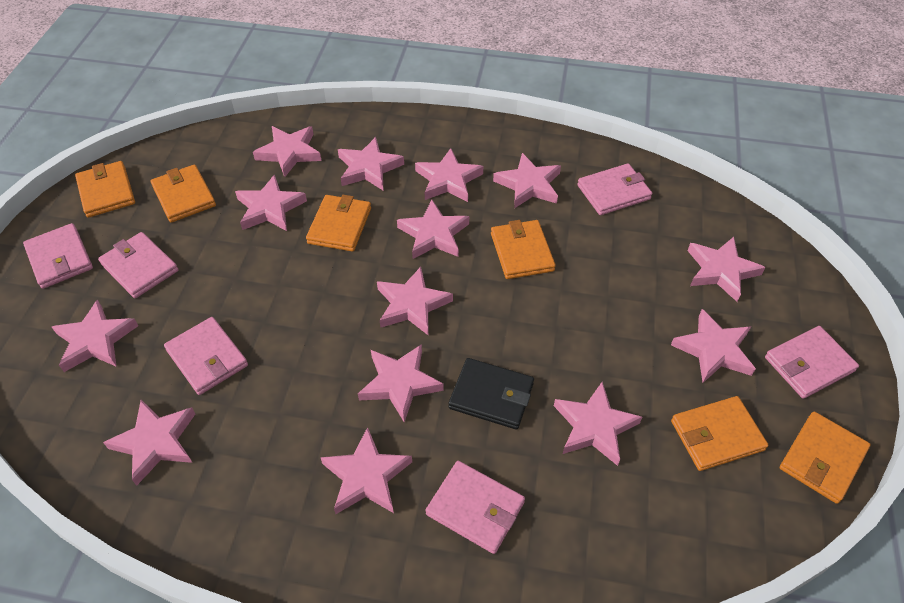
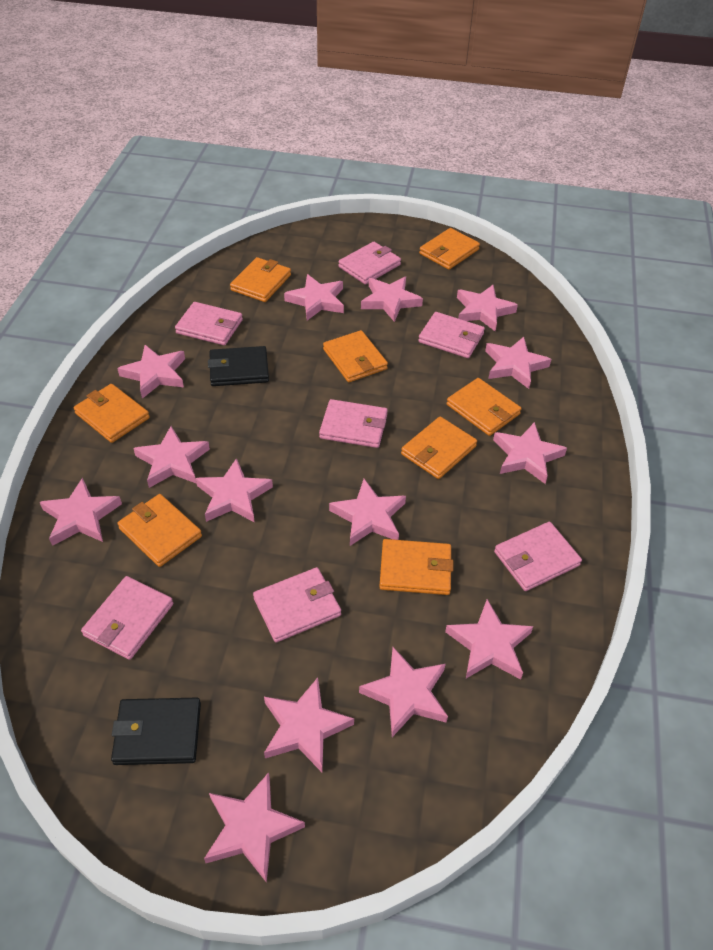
black wallet: 1 -> 2
orange wallet: 6 -> 8
pink wallet: 6 -> 7

